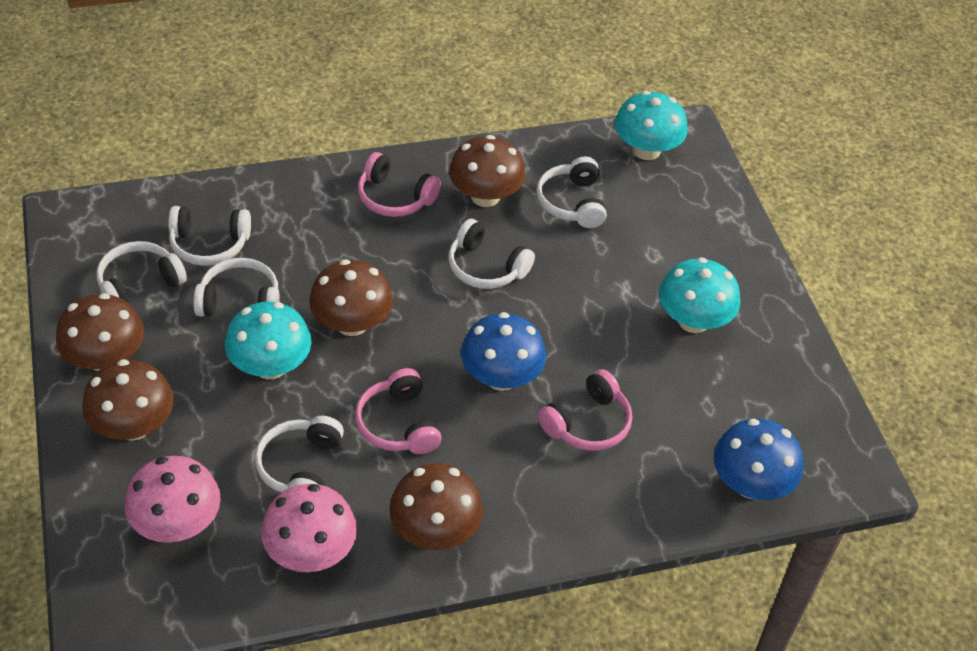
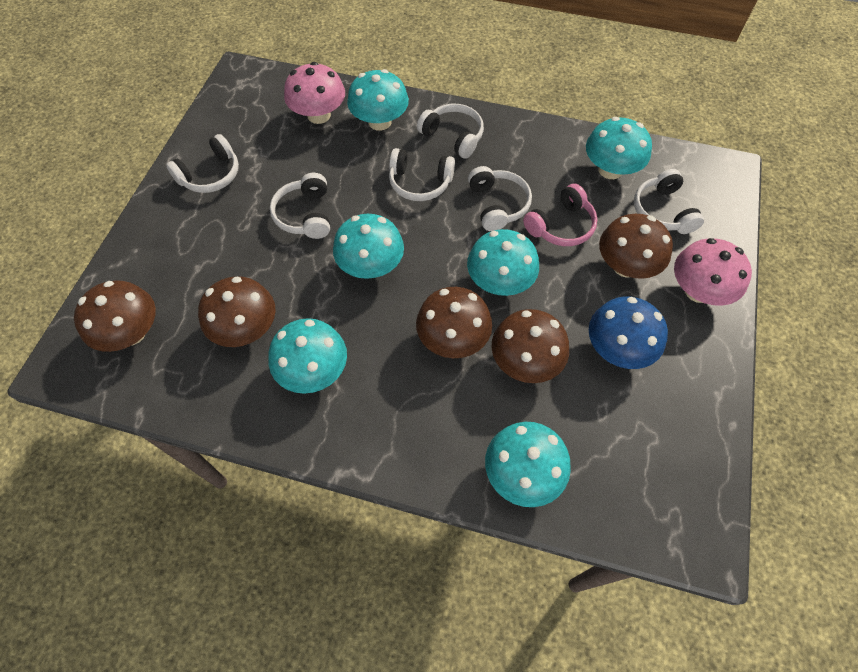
blue mushroom: 2 -> 1
pink headphones: 3 -> 1
turquoise mushroom: 3 -> 6

